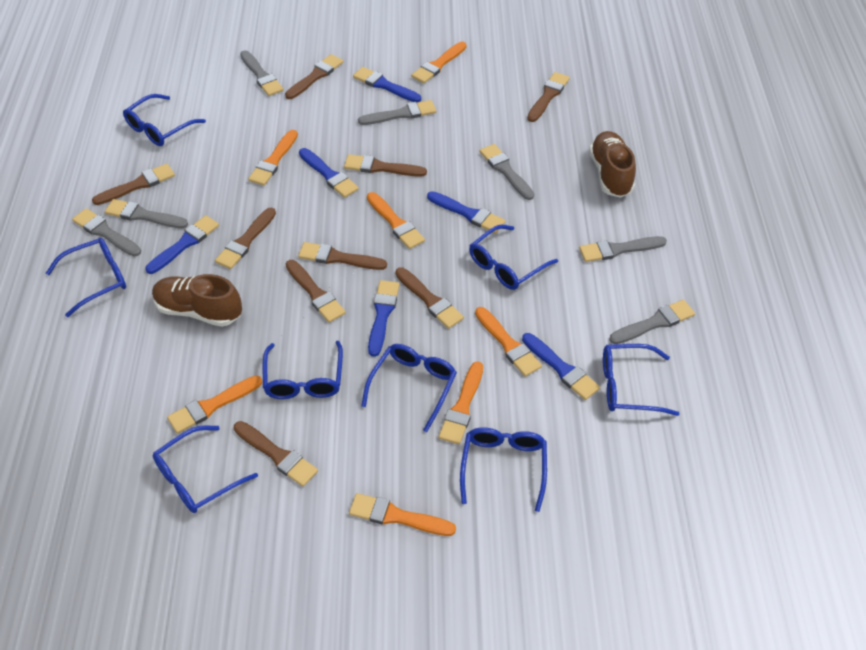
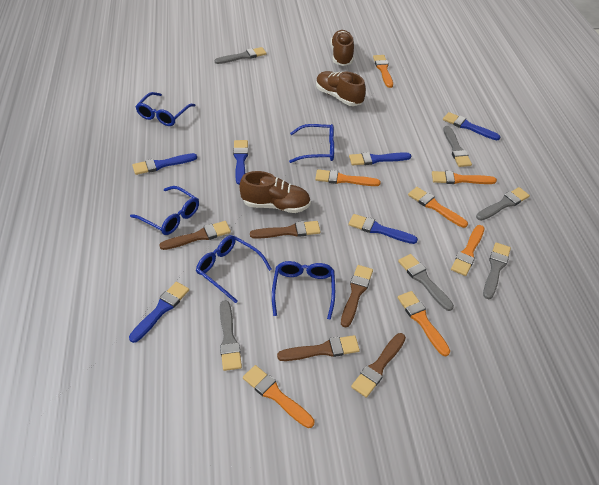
blue glasses: 8 -> 5
brown brush: 9 -> 5
brown shoe: 2 -> 3
grey brush: 7 -> 6

